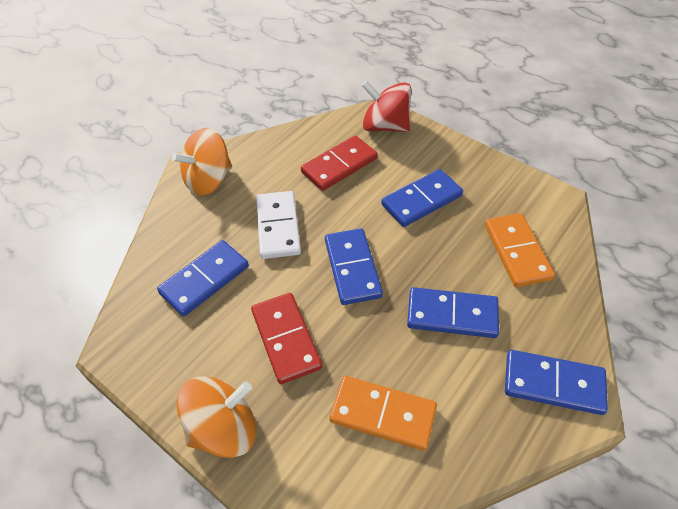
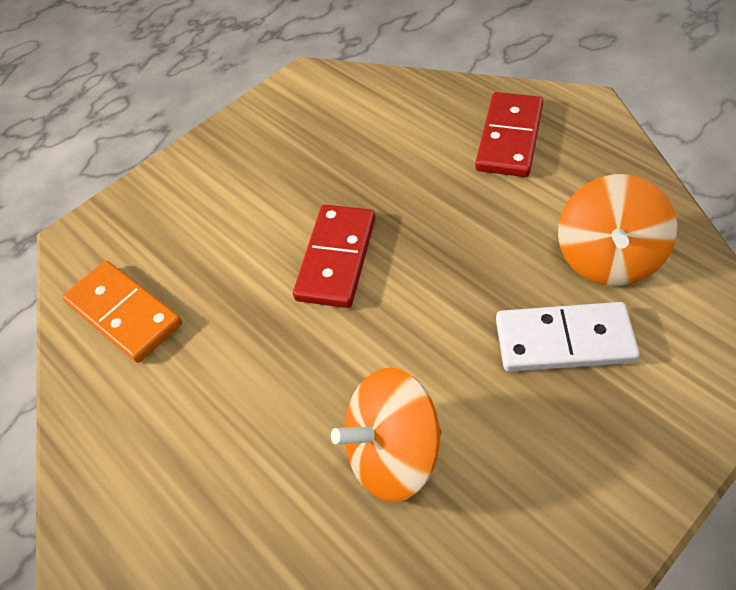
blue domino: 5 -> 0
orange domino: 2 -> 1
red spinning top: 1 -> 0

